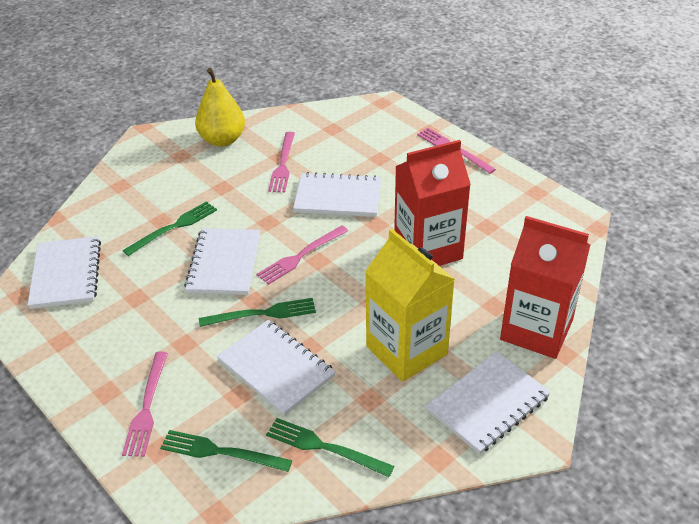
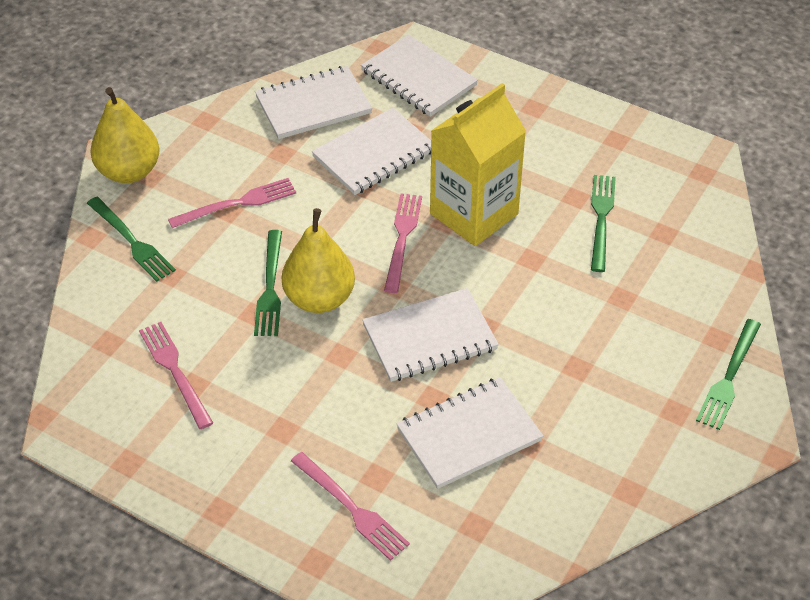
red carton: 2 -> 0
yellow pear: 1 -> 2

